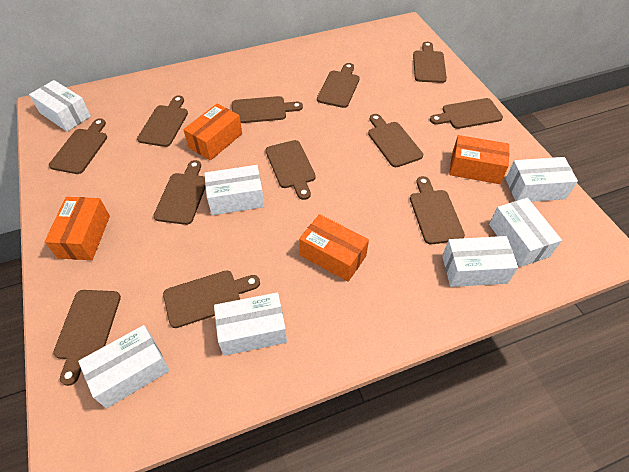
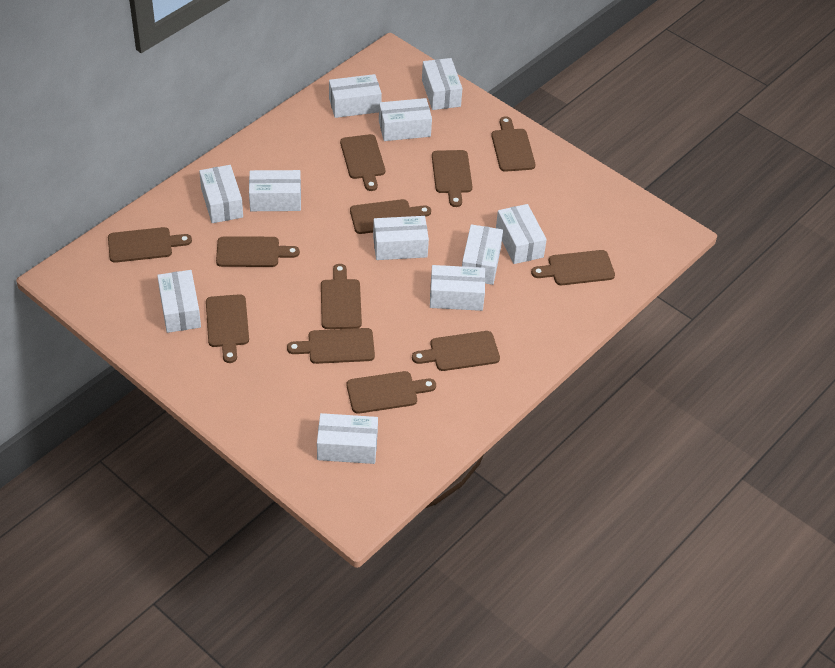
orange box: 4 -> 0
white box: 7 -> 11

